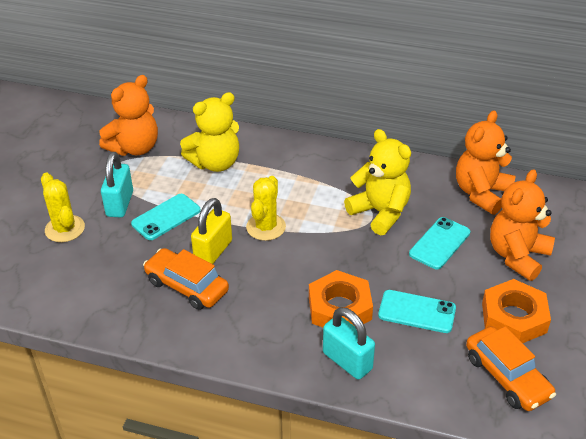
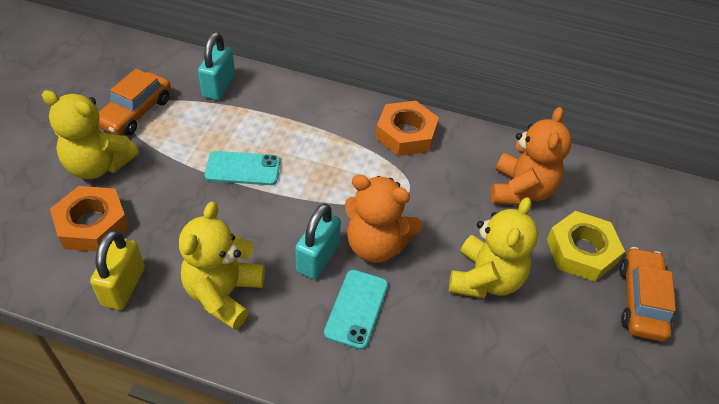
orange teddy bear: 3 -> 2
turquoise phone: 3 -> 2
yellow cactus: 2 -> 0
yellow nut: 0 -> 1
yellow teddy bear: 2 -> 3

